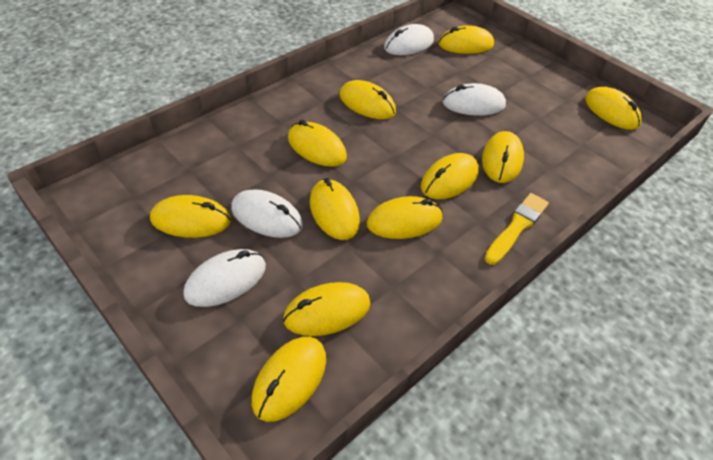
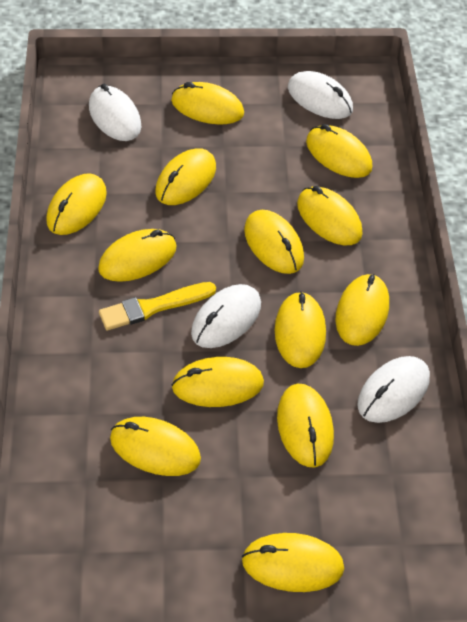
yellow mouse: 11 -> 13

